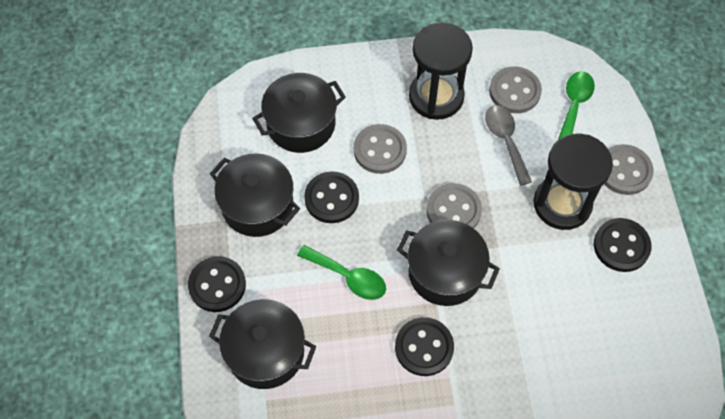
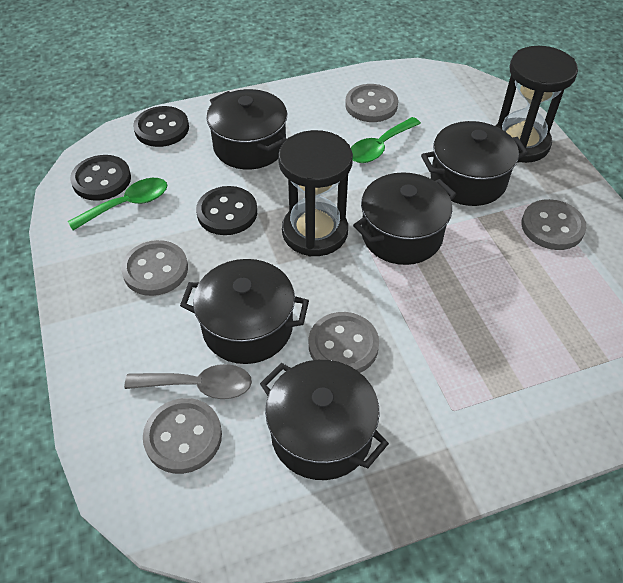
black button: 4 -> 3
black pot: 4 -> 5
grey button: 4 -> 5

